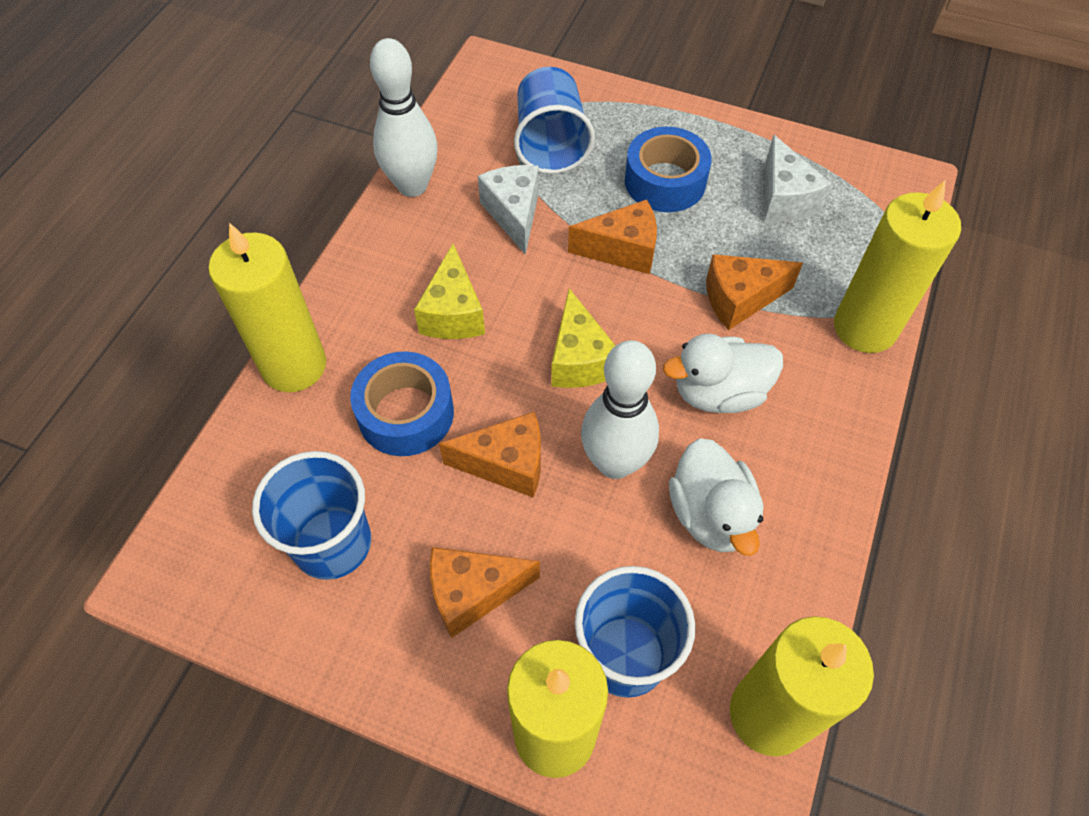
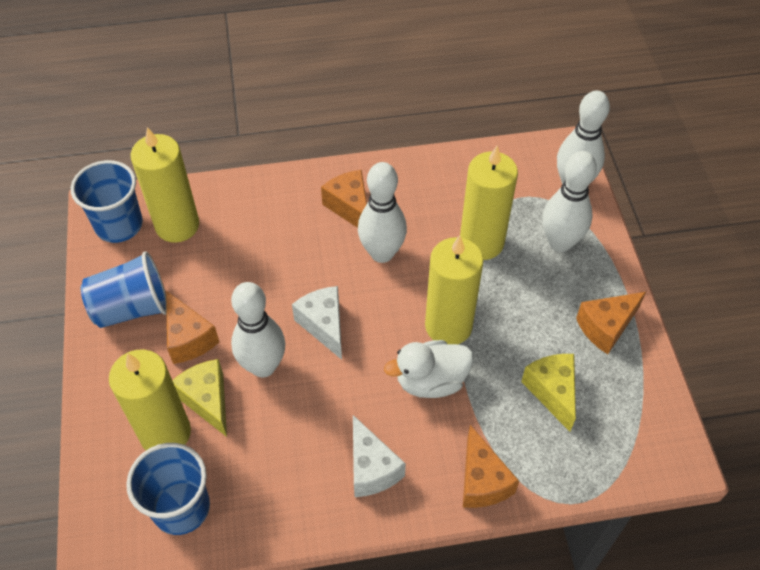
blue tape: 2 -> 0
white bowling pin: 2 -> 4
white duck: 2 -> 1

